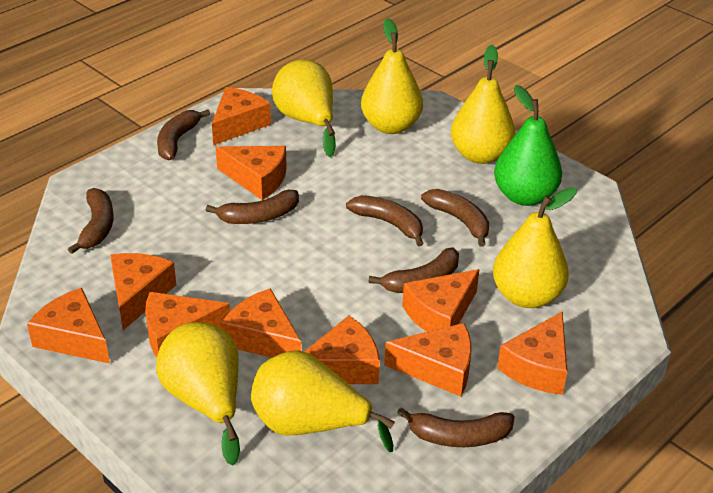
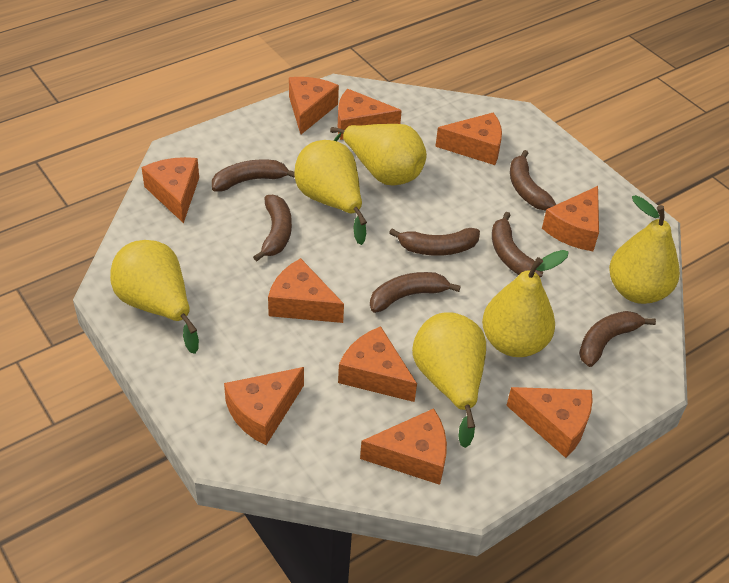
green pear: 1 -> 0

